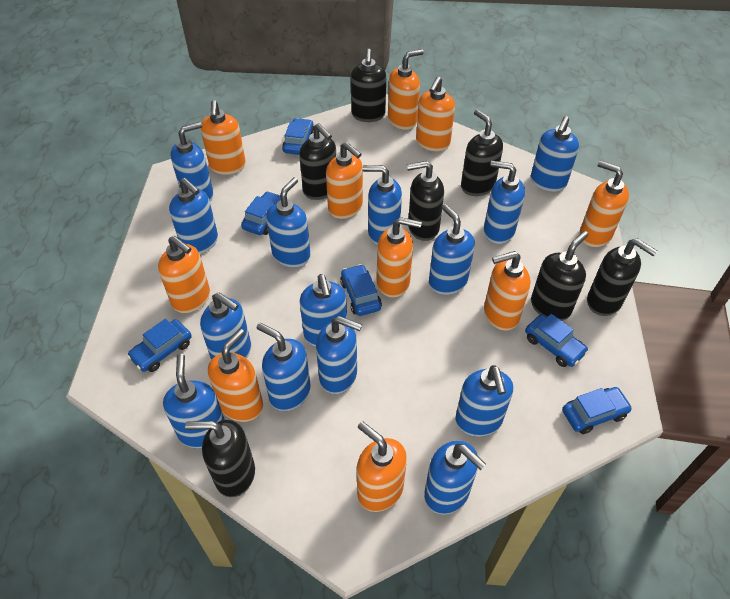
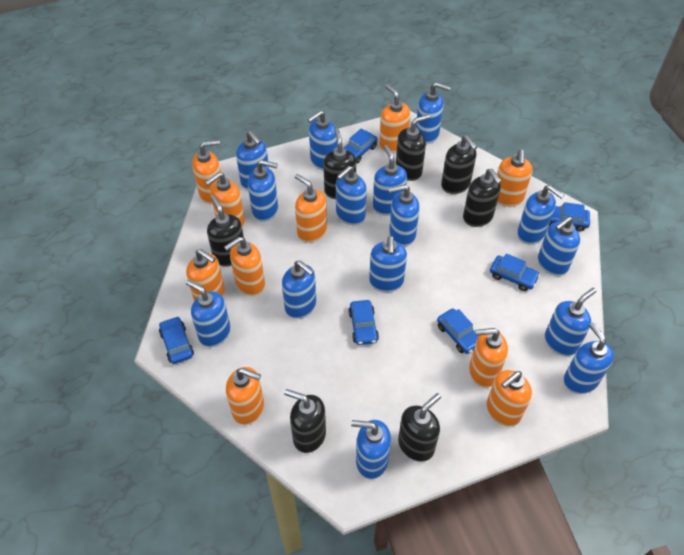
blue soap dispenser: 14 -> 15

